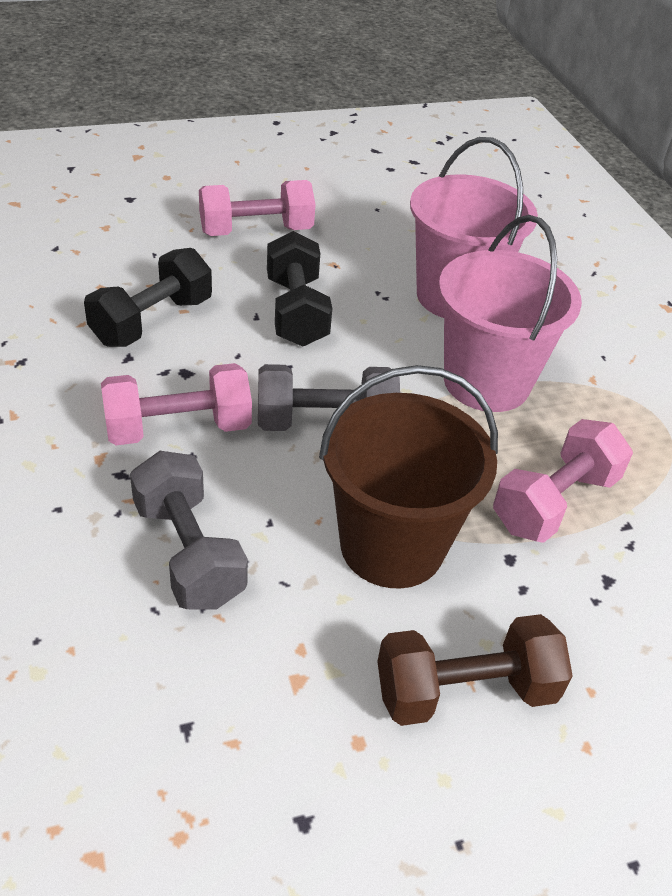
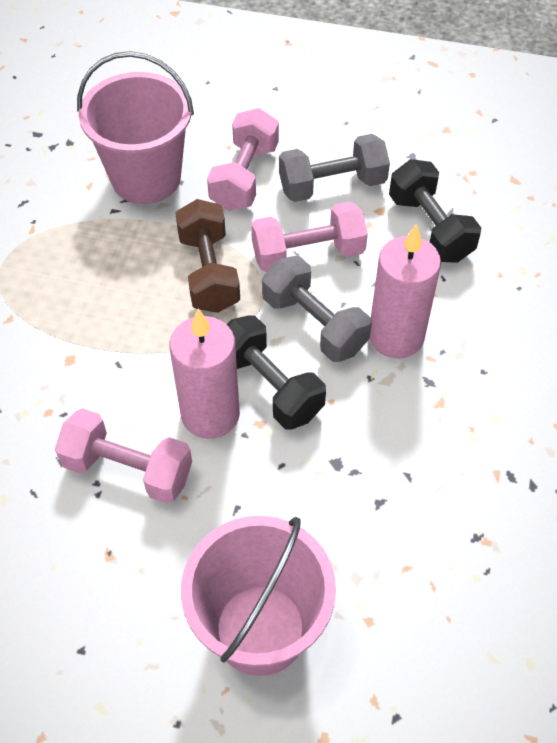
brown bucket: 1 -> 0
pink candle: 0 -> 2

